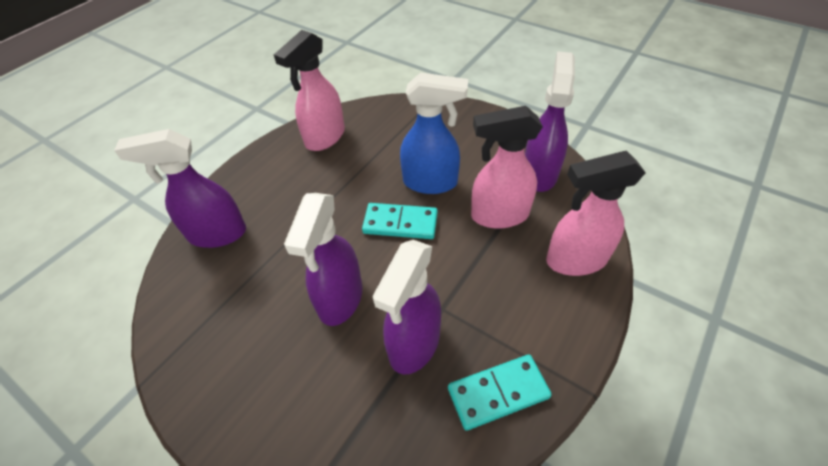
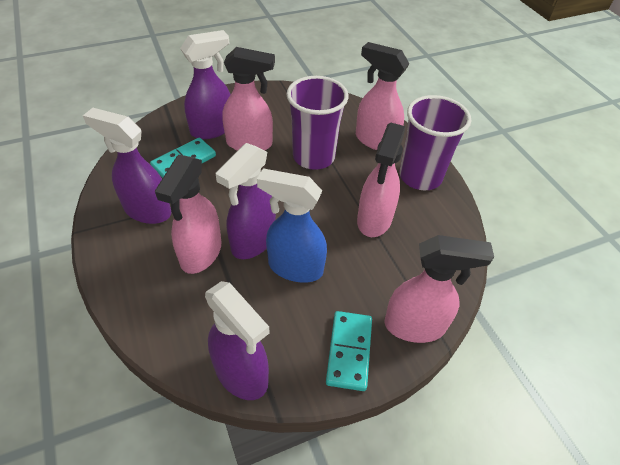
pink spray bottle: 3 -> 5
purple cup: 0 -> 2

